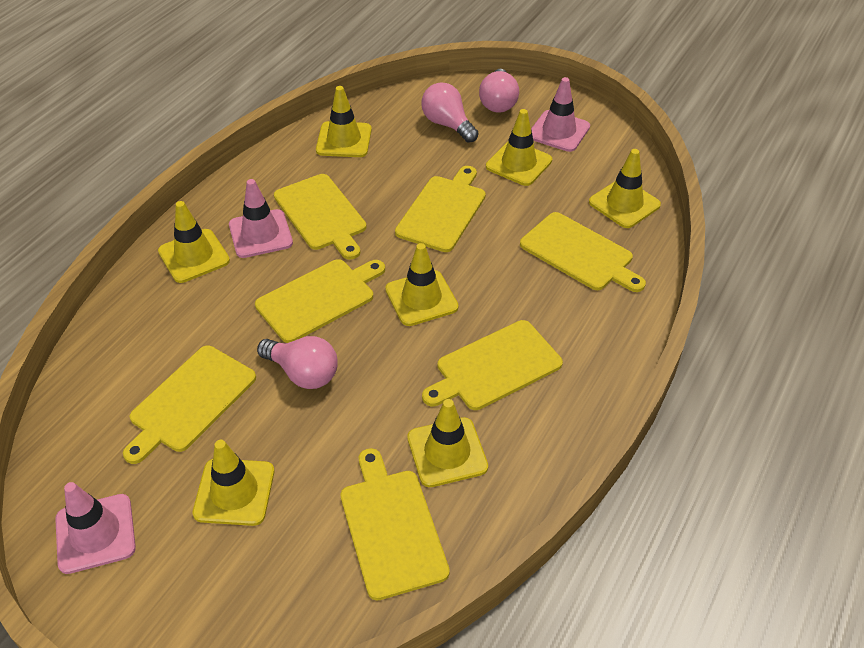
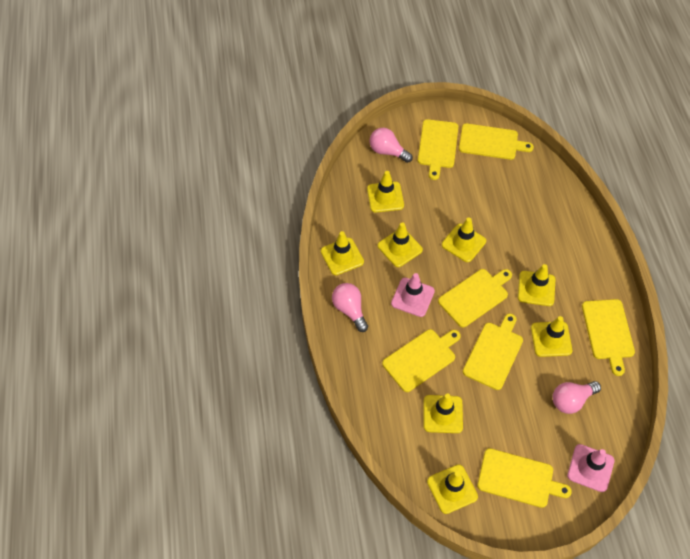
pink traffic cone: 3 -> 2
yellow traffic cone: 7 -> 8

